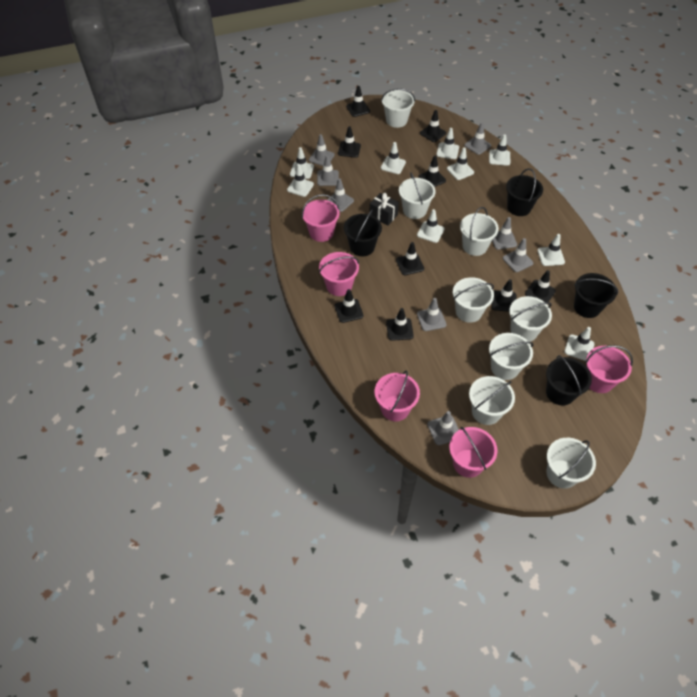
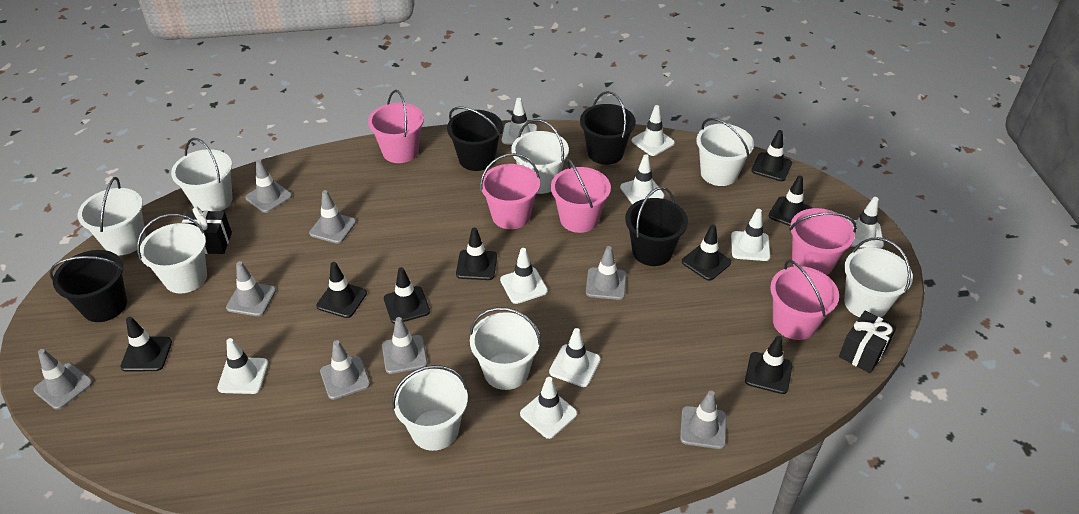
black gift: 1 -> 2
black traffic cone: 9 -> 8

